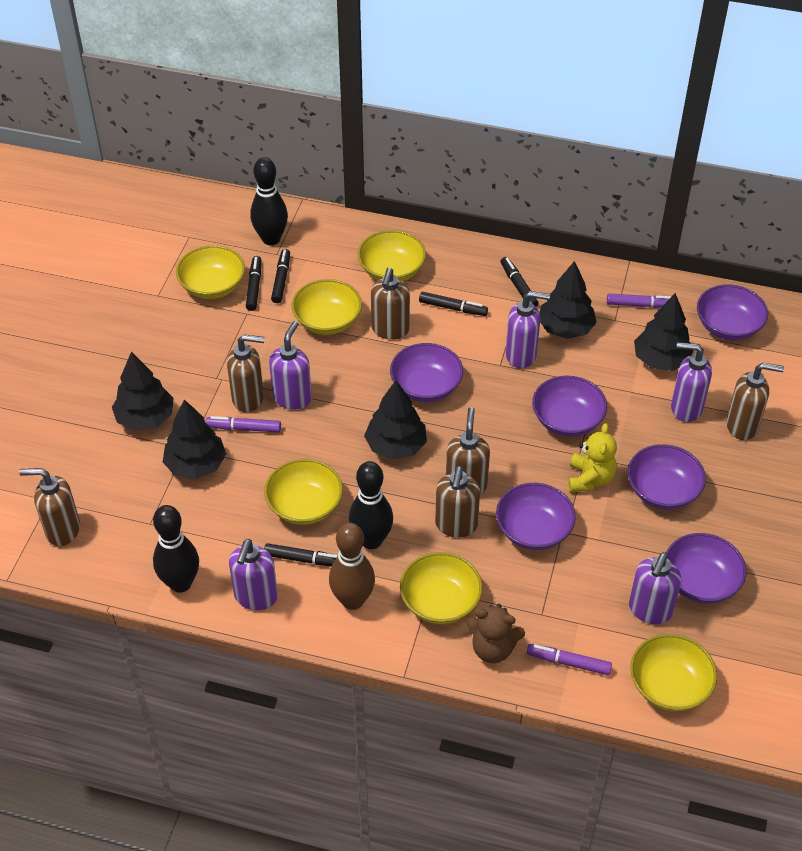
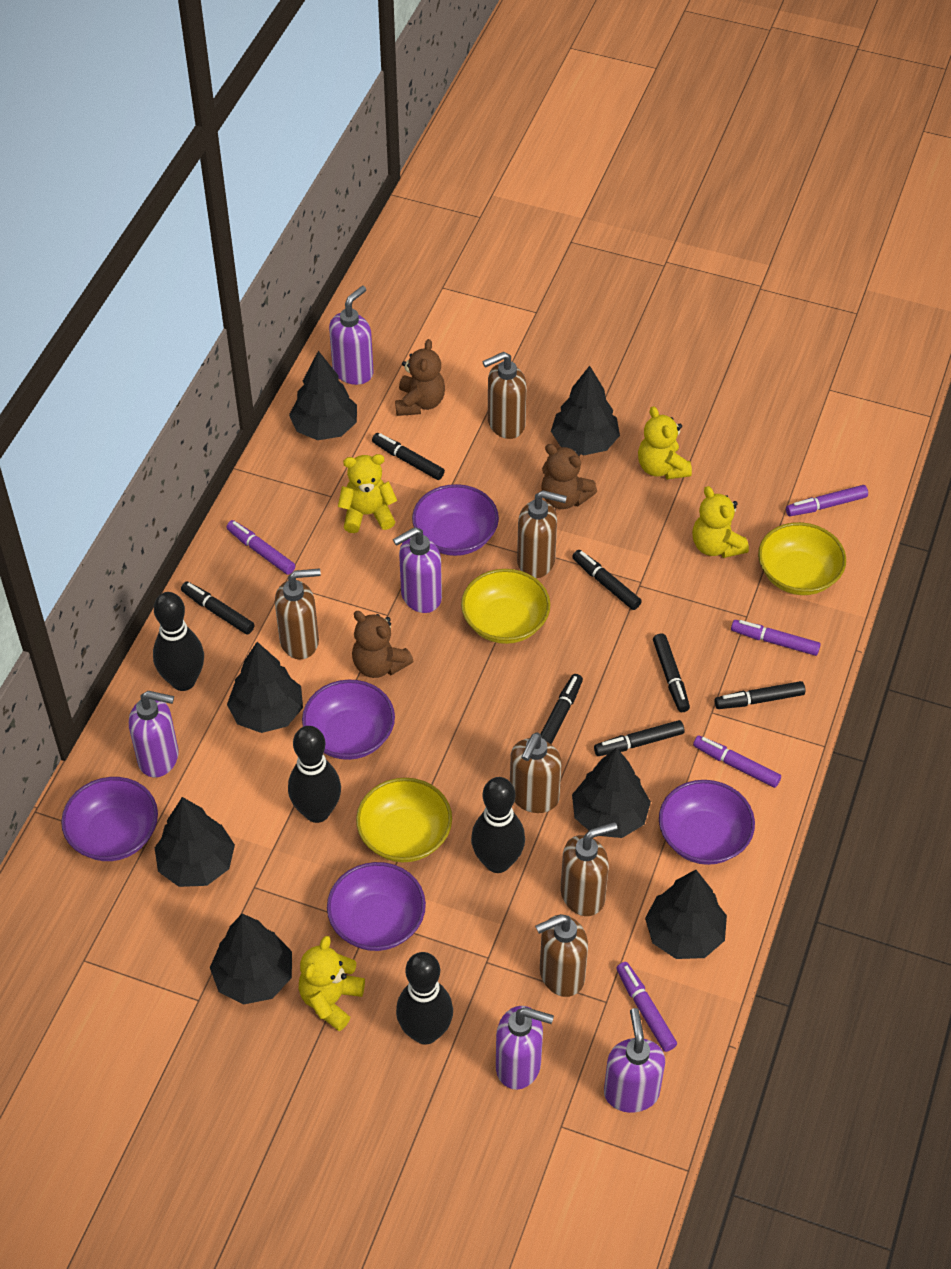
black bowling pin: 3 -> 4
black marker: 5 -> 7
black tree: 5 -> 7
brown bowling pin: 1 -> 0
brown teddy bear: 1 -> 3
purple bowl: 6 -> 5
purple marker: 3 -> 5
yellow bowl: 6 -> 3
yellow teddy bear: 1 -> 4

